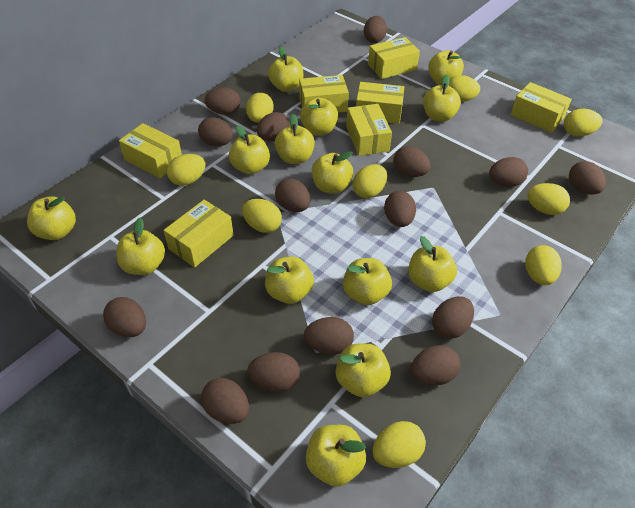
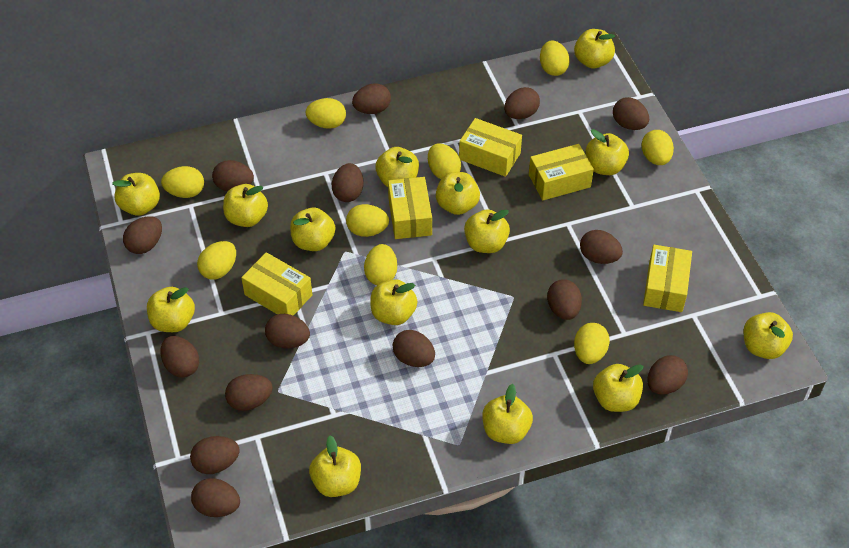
yellow box: 7 -> 5

